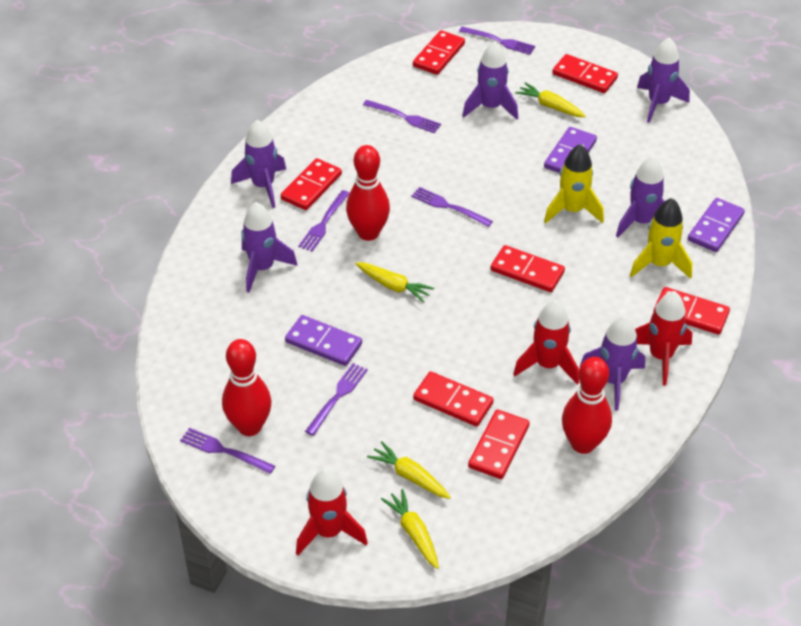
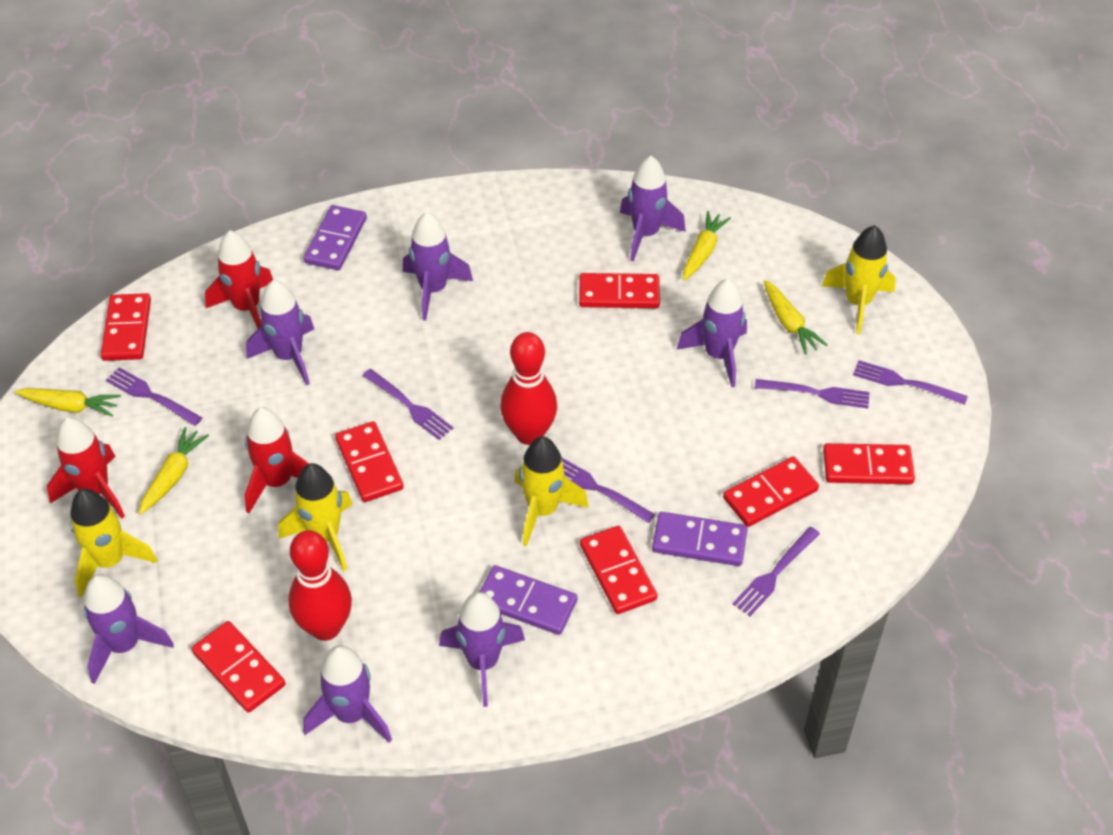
purple rocket: 6 -> 7
red bowling pin: 3 -> 2
yellow rocket: 2 -> 4

